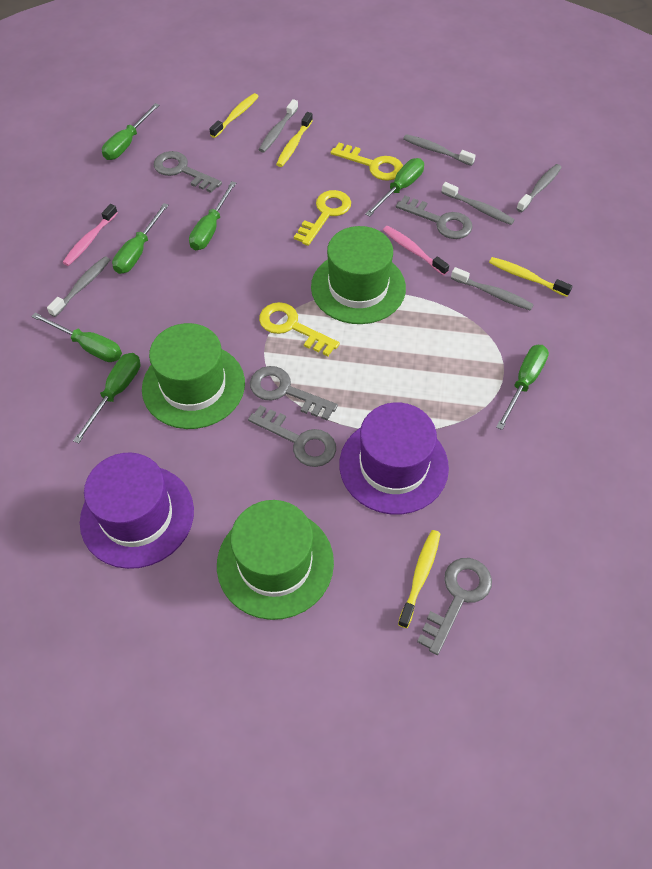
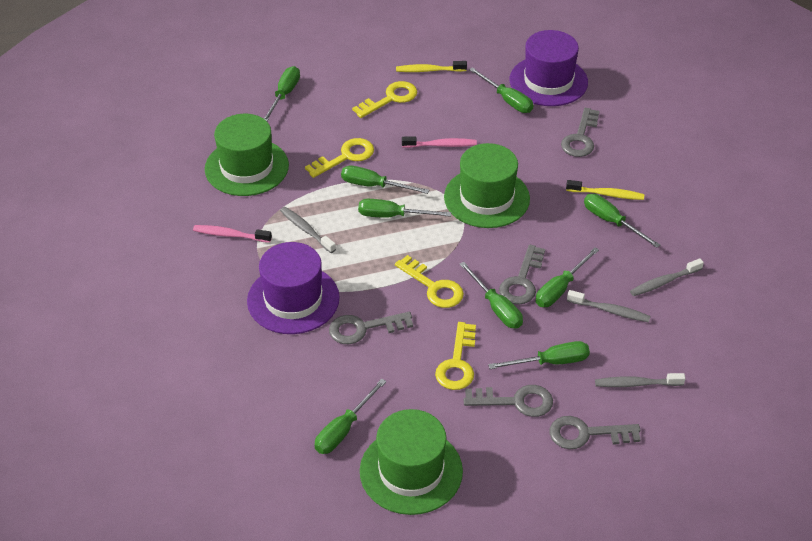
green screwdriver: 7 -> 9
grey toothbrush: 6 -> 4
yellow key: 3 -> 4
yellow toothbrush: 4 -> 2

